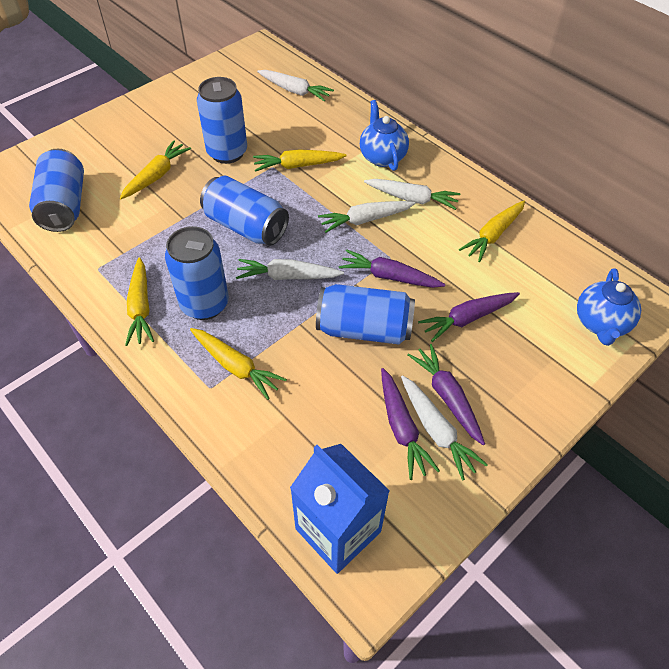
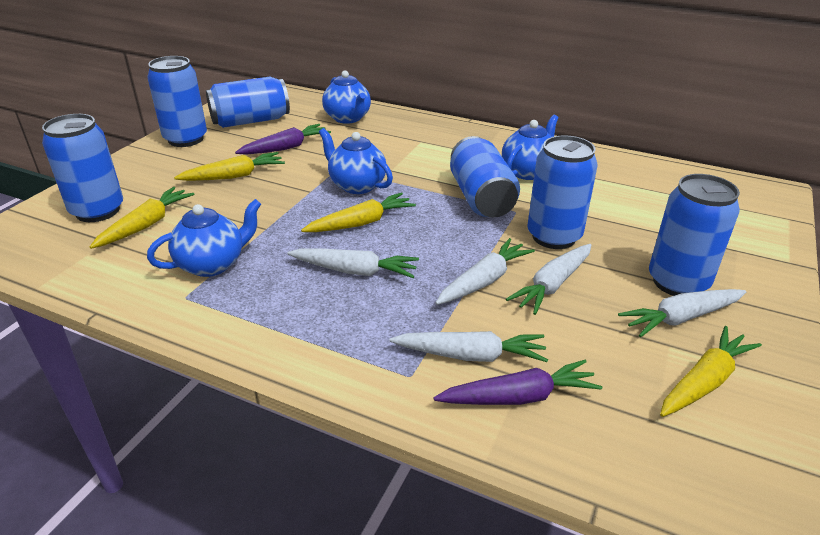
blue can: 5 -> 6
blue carton: 1 -> 0
blue teapot: 2 -> 4
purple carrot: 4 -> 2
yellow carrot: 5 -> 4

